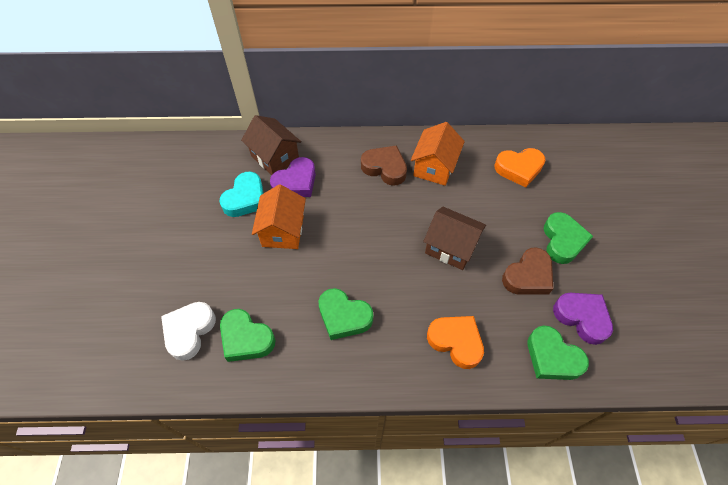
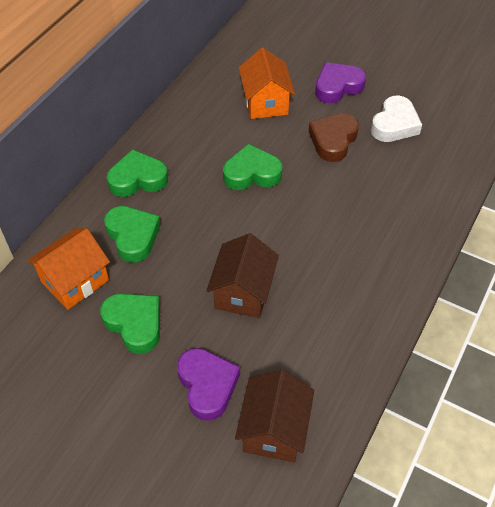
brown heart: 2 -> 1
orange heart: 2 -> 0
turquoise heart: 1 -> 0

